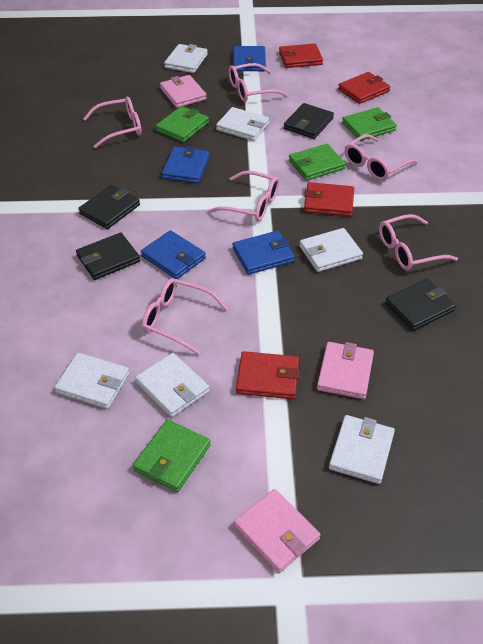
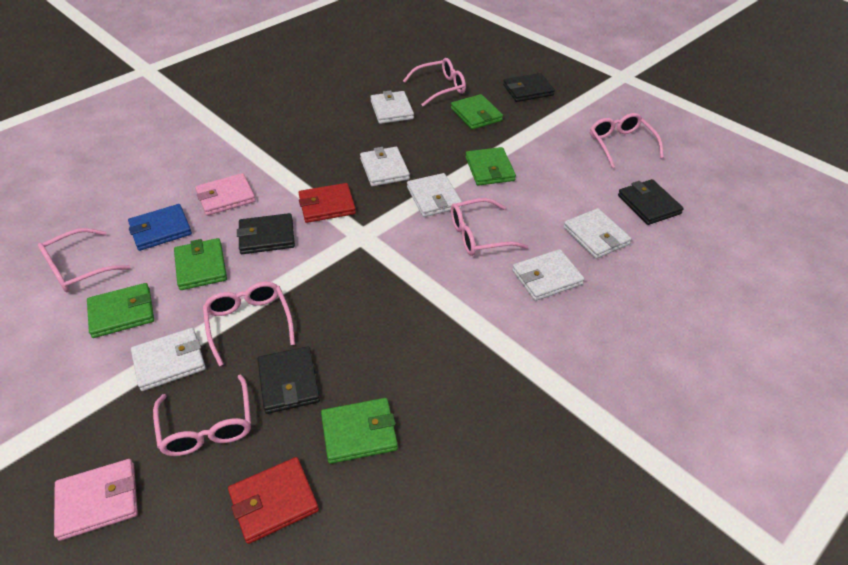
blue wallet: 4 -> 1
green wallet: 4 -> 5
pink wallet: 3 -> 2
red wallet: 4 -> 2

